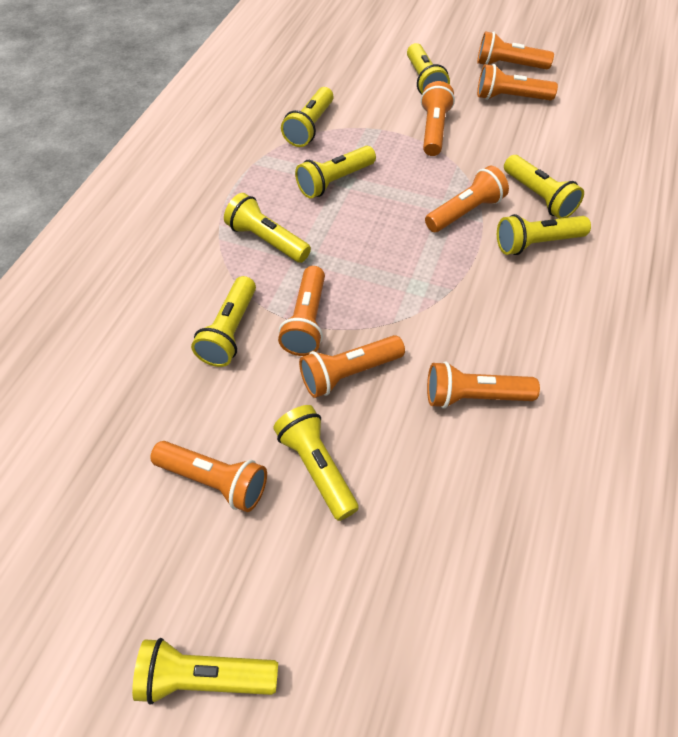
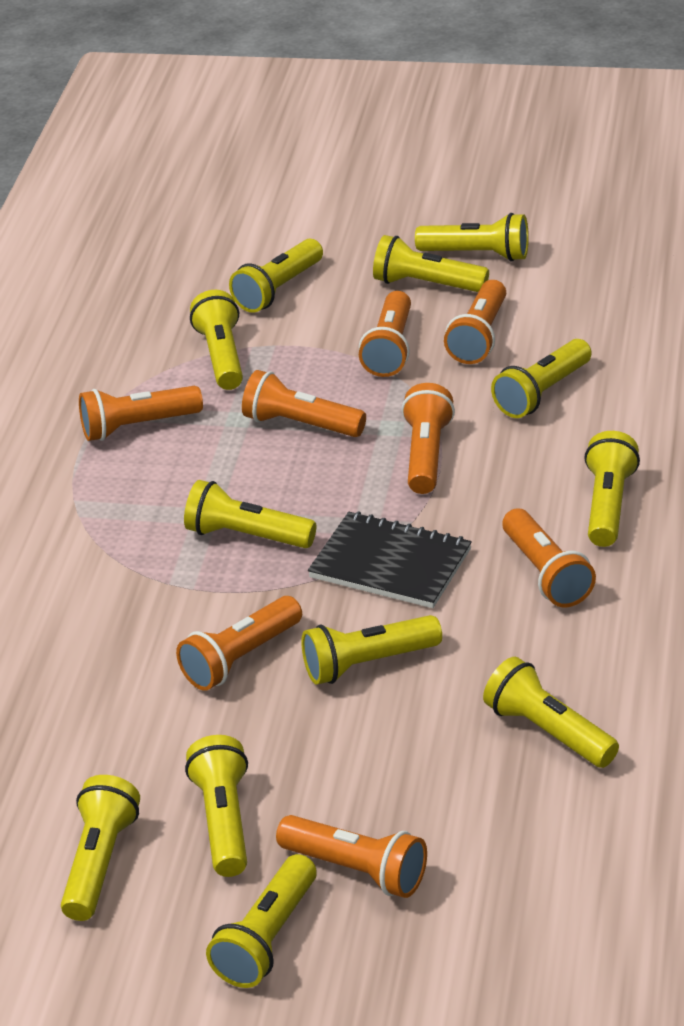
black notebook: 0 -> 1
yellow flashlight: 9 -> 12

